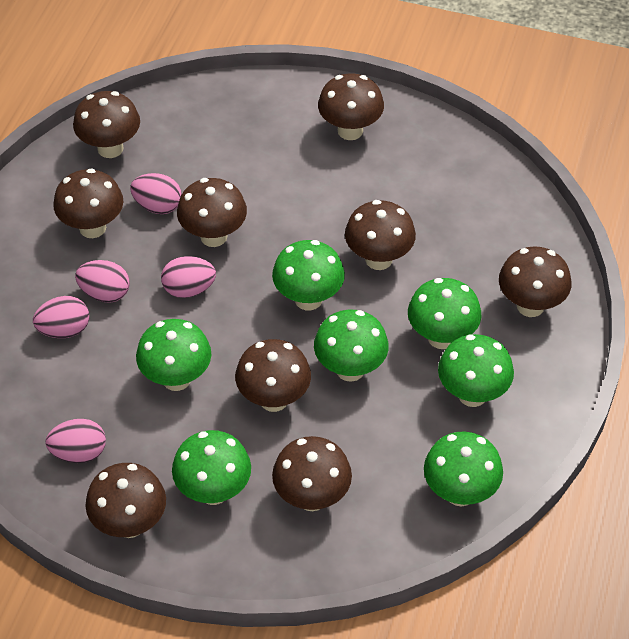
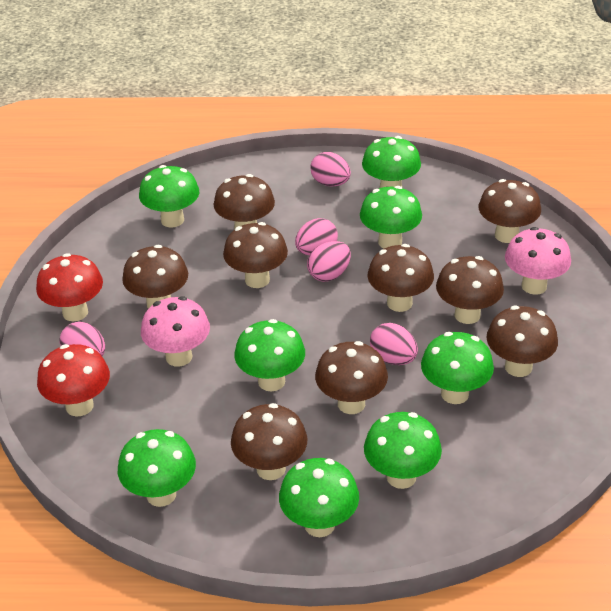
green mushroom: 7 -> 8
pink mushroom: 0 -> 2
red mushroom: 0 -> 2

